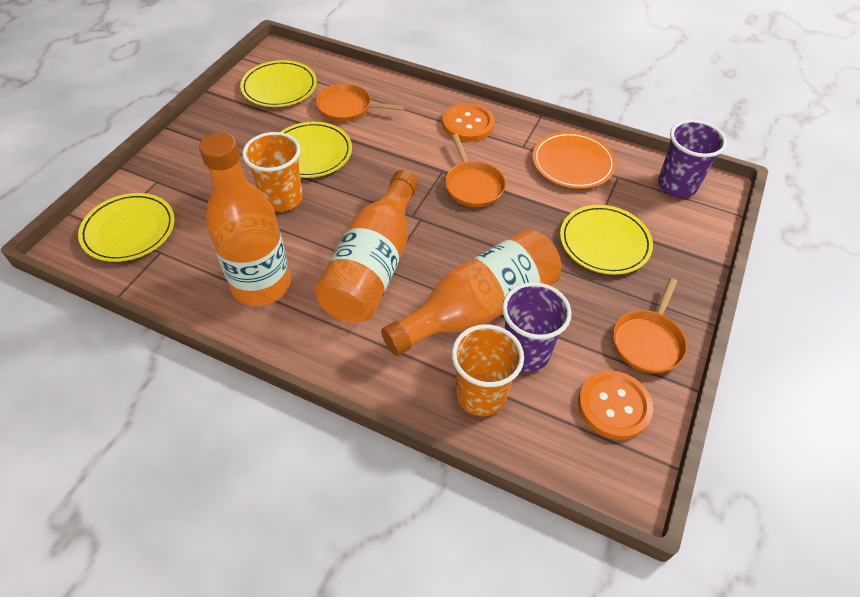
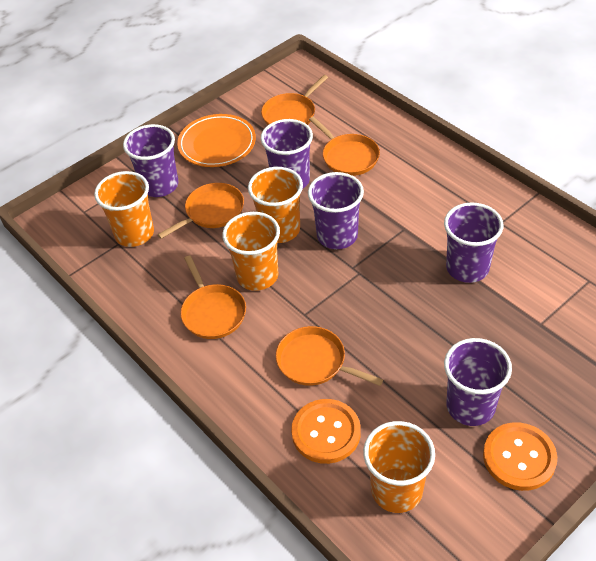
orange bottle: 3 -> 0
orange cup: 2 -> 4
orange pan: 3 -> 5
purple cup: 2 -> 5
yellow plate: 4 -> 0

